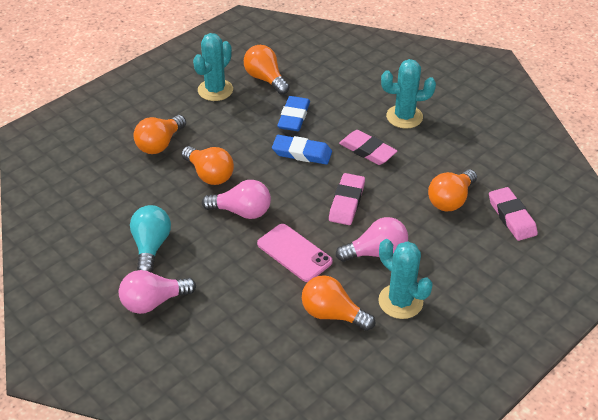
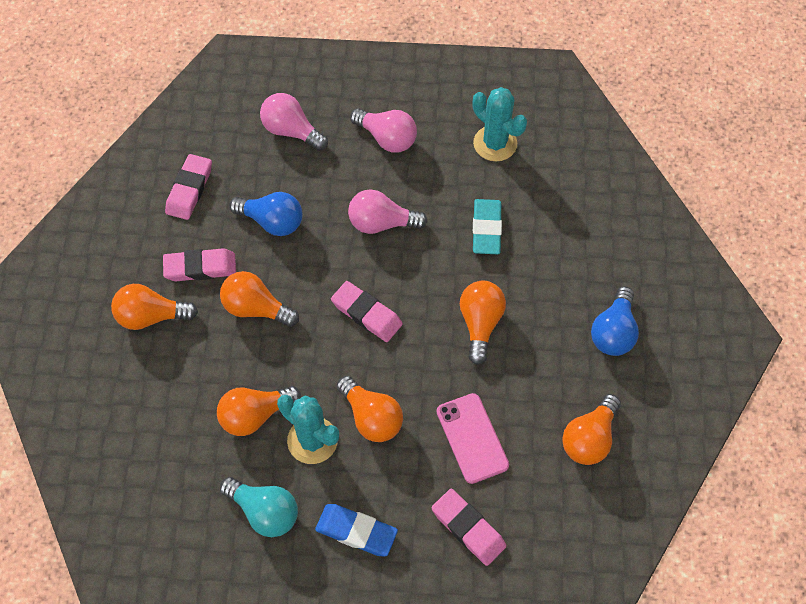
blue eraser: 2 -> 1
blue light bulb: 0 -> 2
orange light bulb: 5 -> 6
pink eraser: 3 -> 4
turquoise cactus: 3 -> 2
turquoise eraser: 0 -> 1

